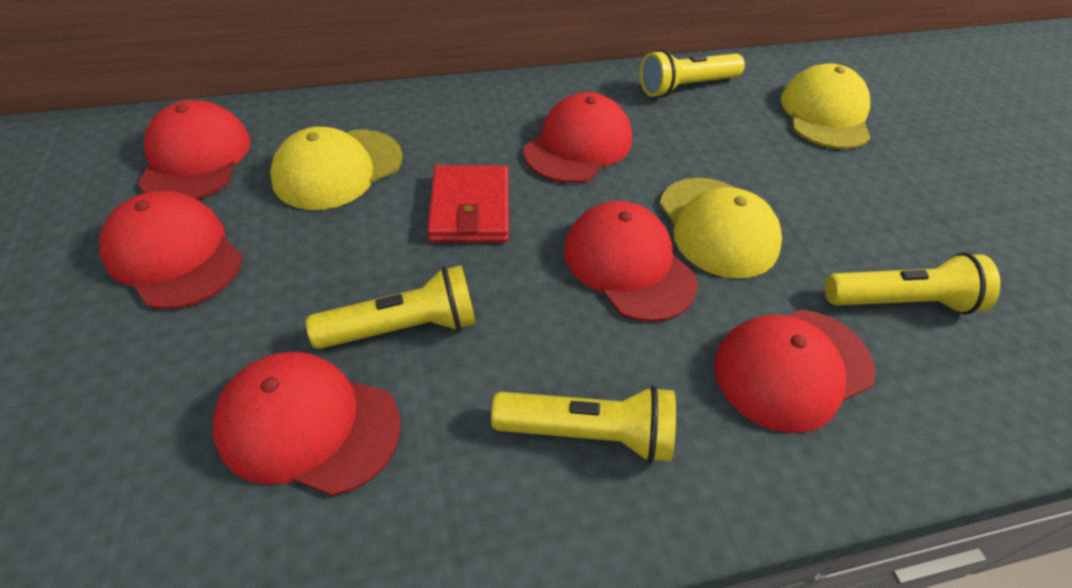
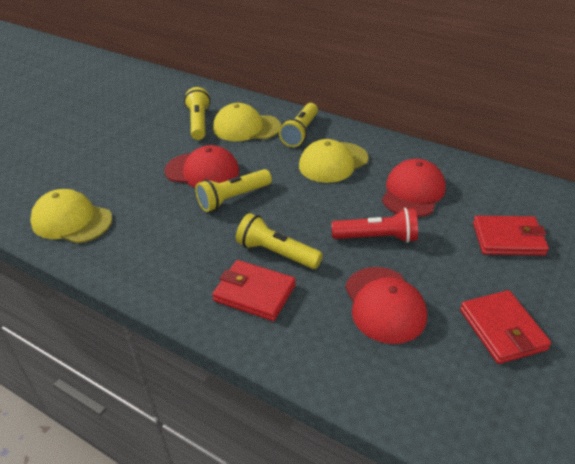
red cap: 6 -> 3
red flashlight: 0 -> 1
red wallet: 1 -> 3

